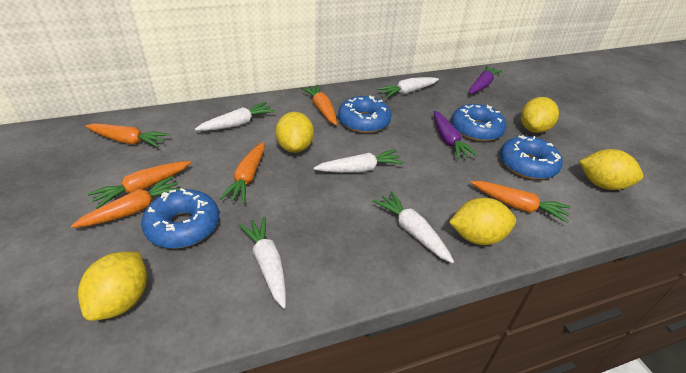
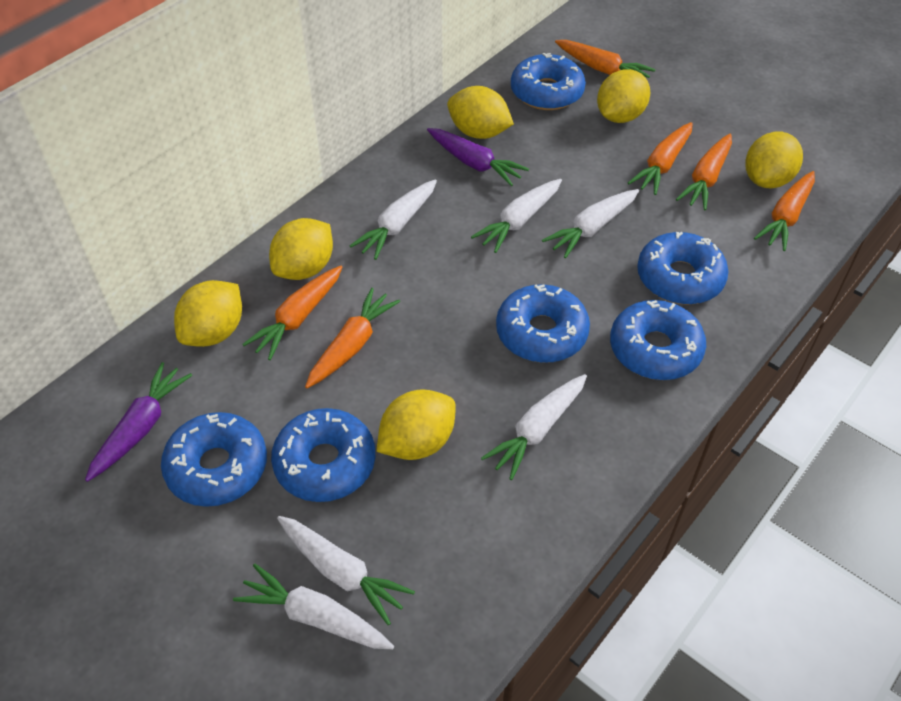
blue donut: 4 -> 6
white carrot: 5 -> 6
yellow lemon: 5 -> 6

